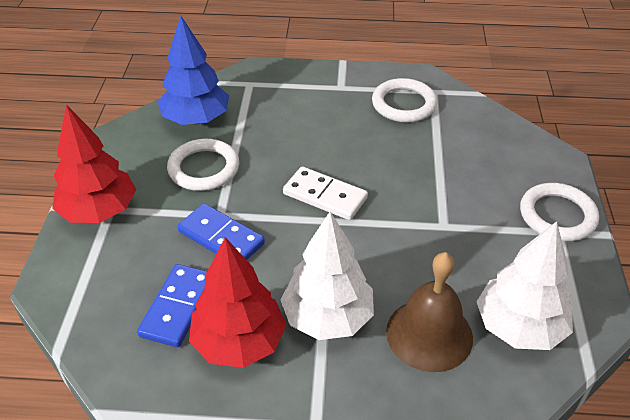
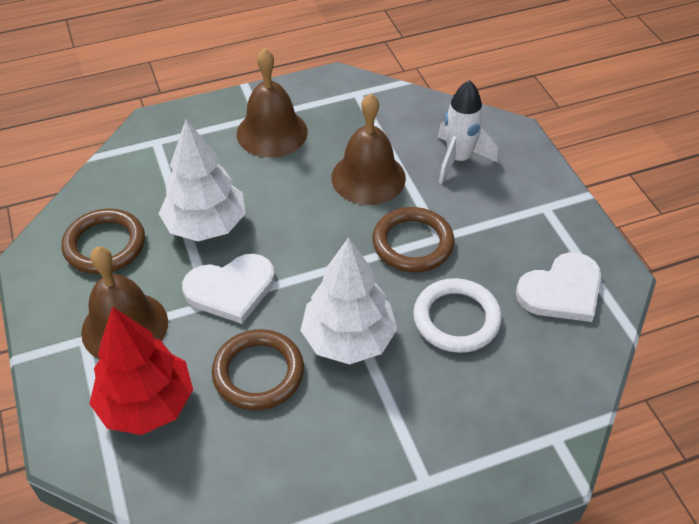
blue domino: 2 -> 0
blue tree: 1 -> 0
brown bell: 1 -> 3
brown ring: 0 -> 3
red tree: 2 -> 1
white domino: 1 -> 0
white heart: 0 -> 2
white ring: 3 -> 1
white rocket: 0 -> 1

